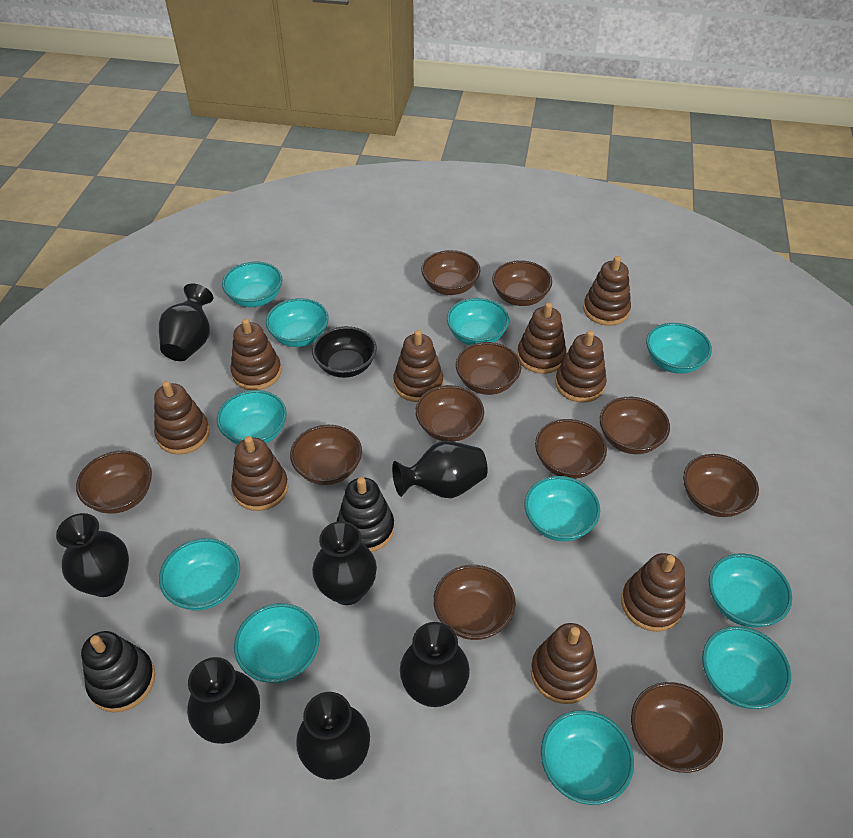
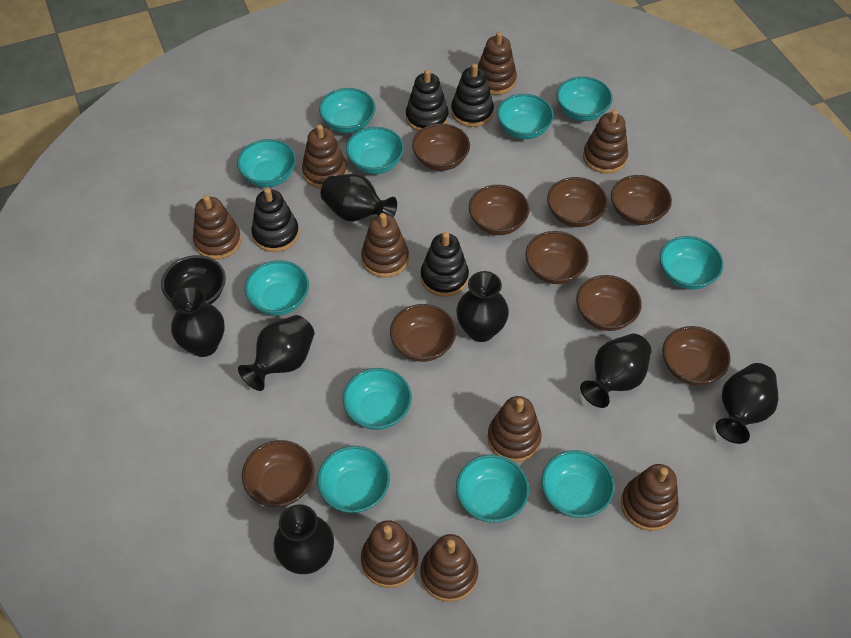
black stacking toy: 2 -> 4
brown bowl: 11 -> 9

